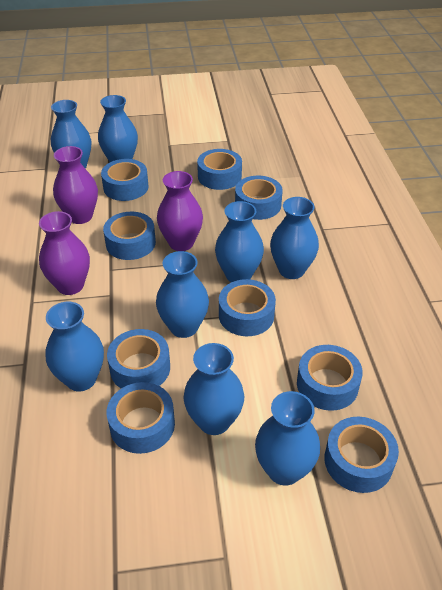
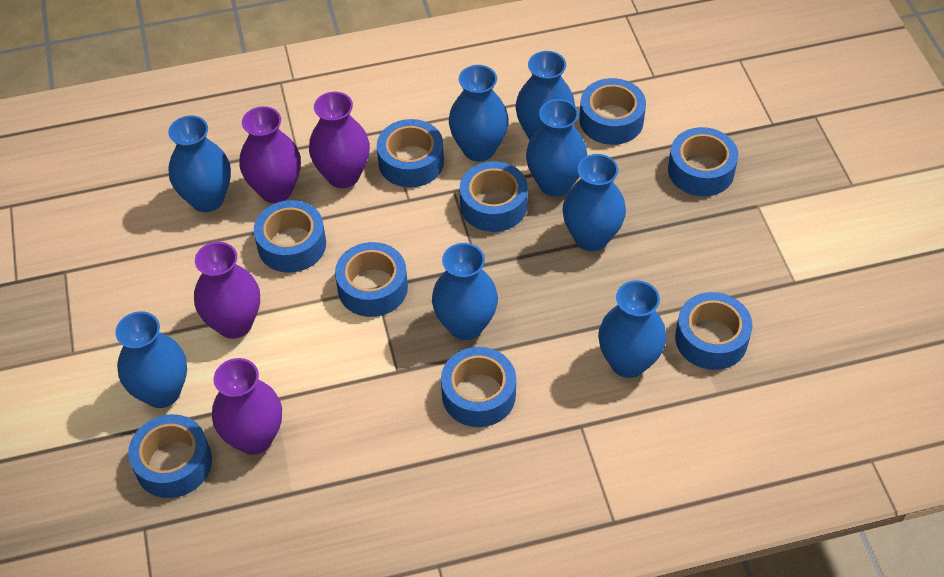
purple vase: 3 -> 4

